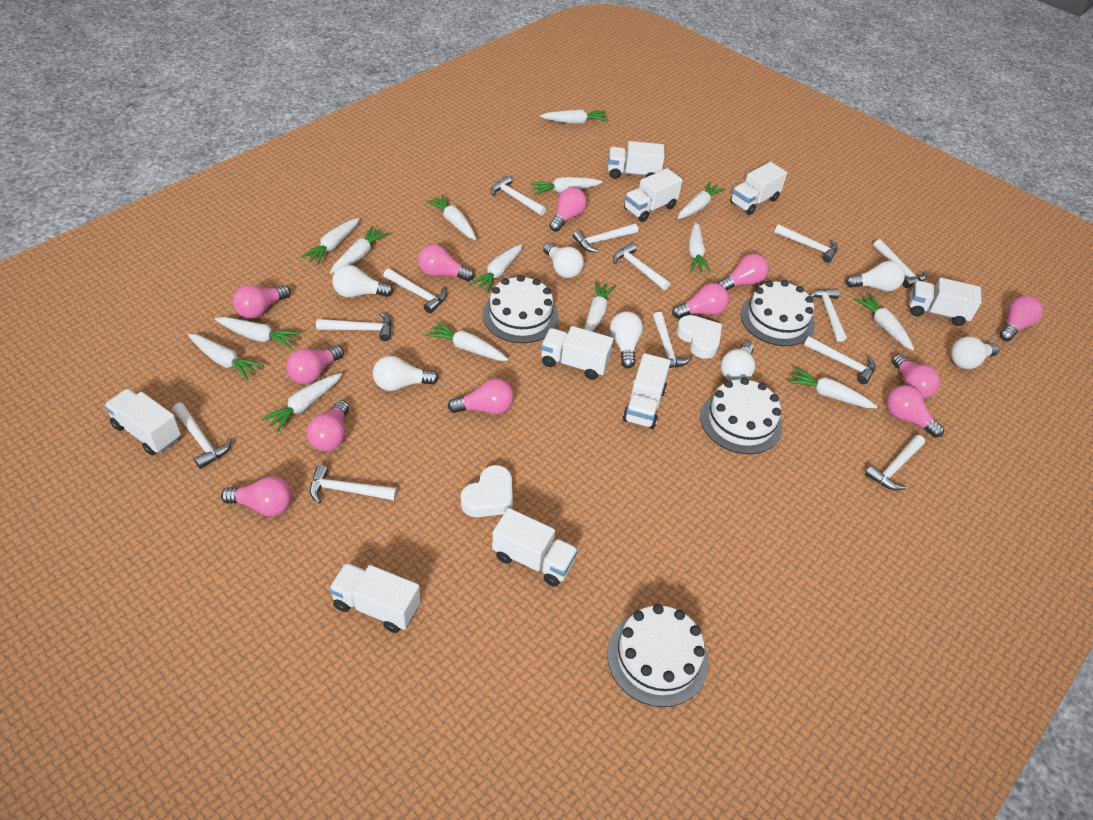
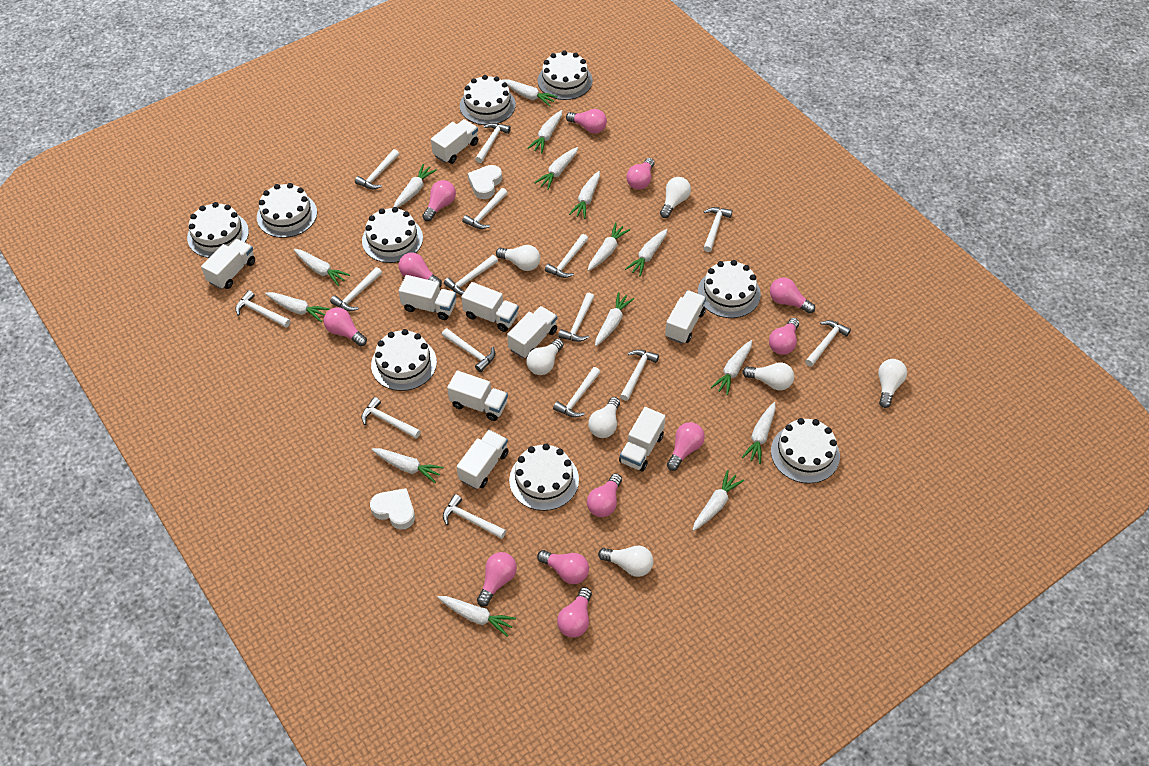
white cake: 4 -> 9
white hammer: 13 -> 15

